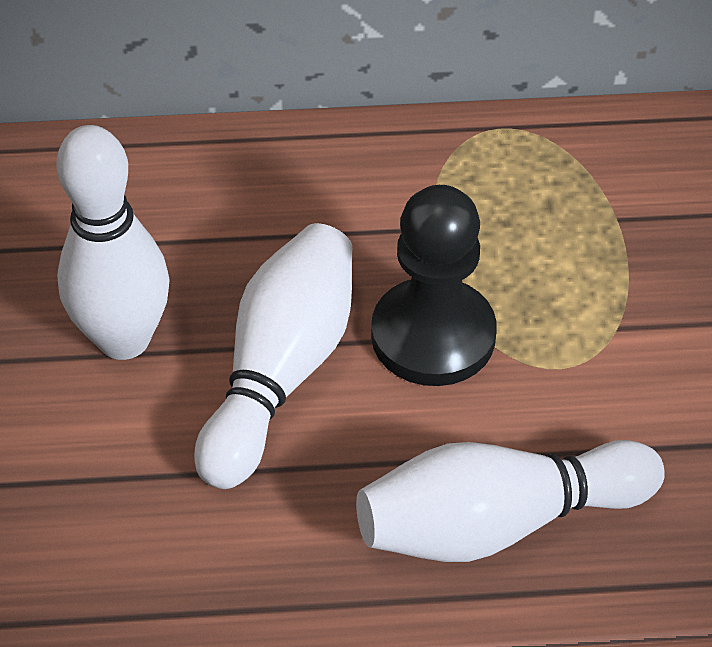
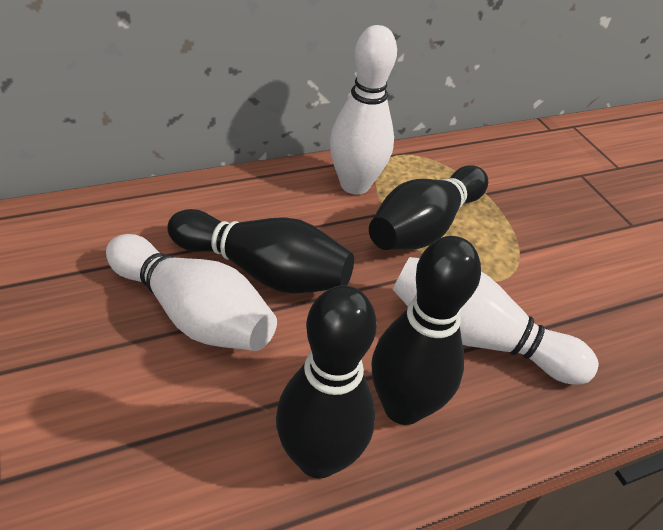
black bowling pin: 0 -> 4
black pawn: 1 -> 0

